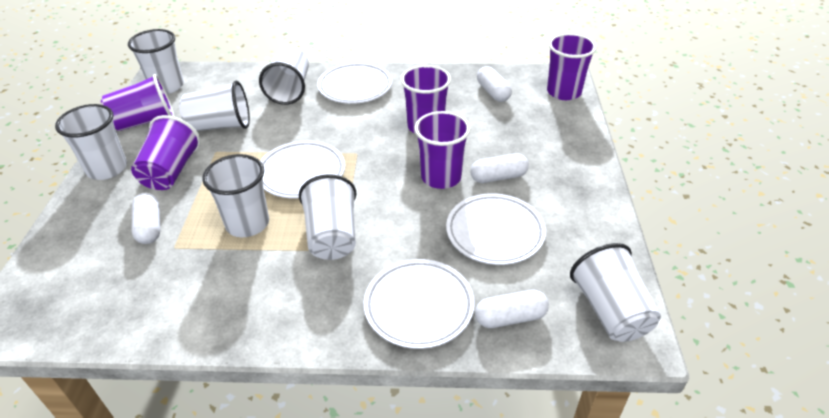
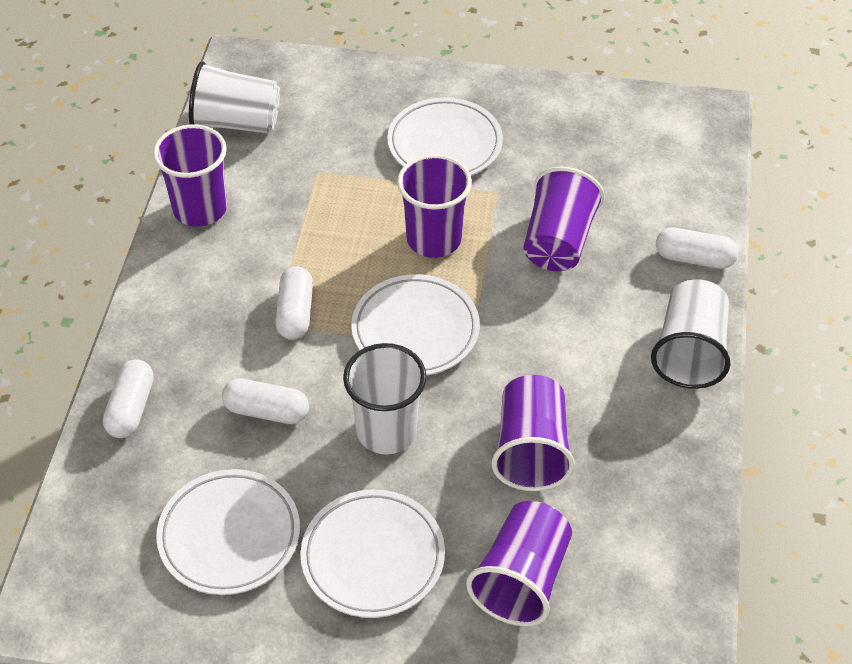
white cup: 7 -> 3

